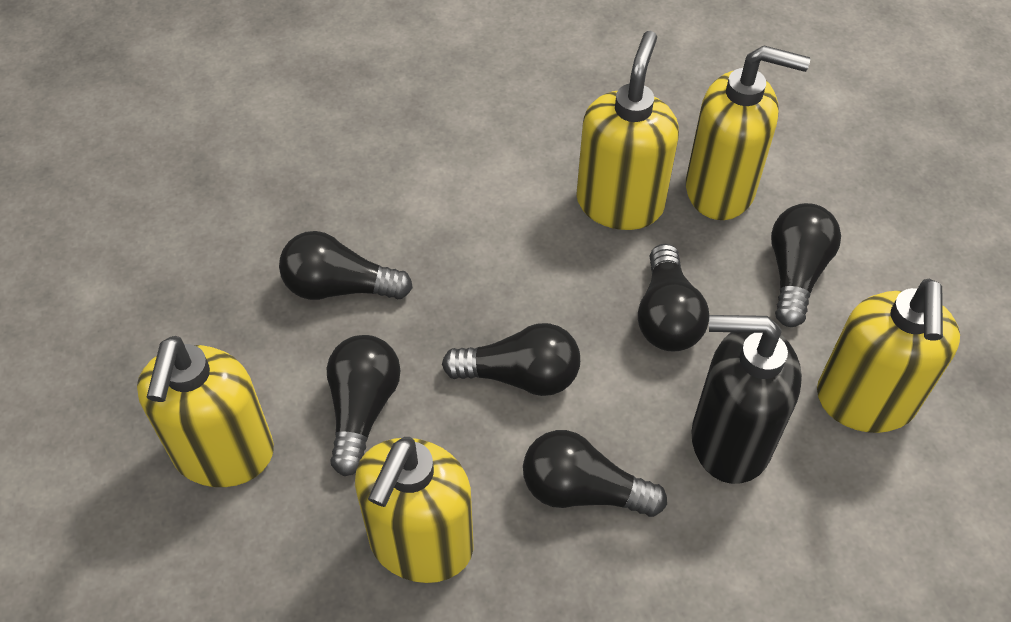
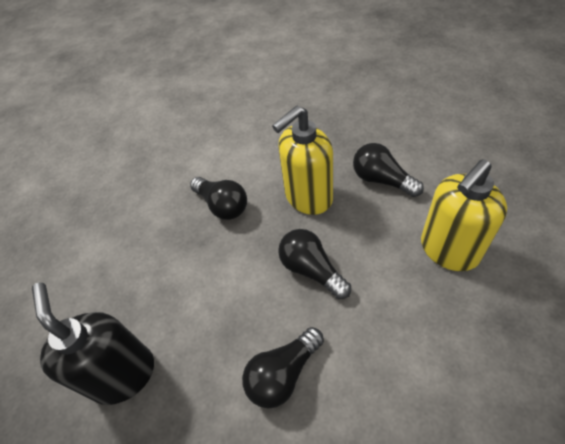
black light bulb: 6 -> 4
yellow soap dispenser: 5 -> 2

